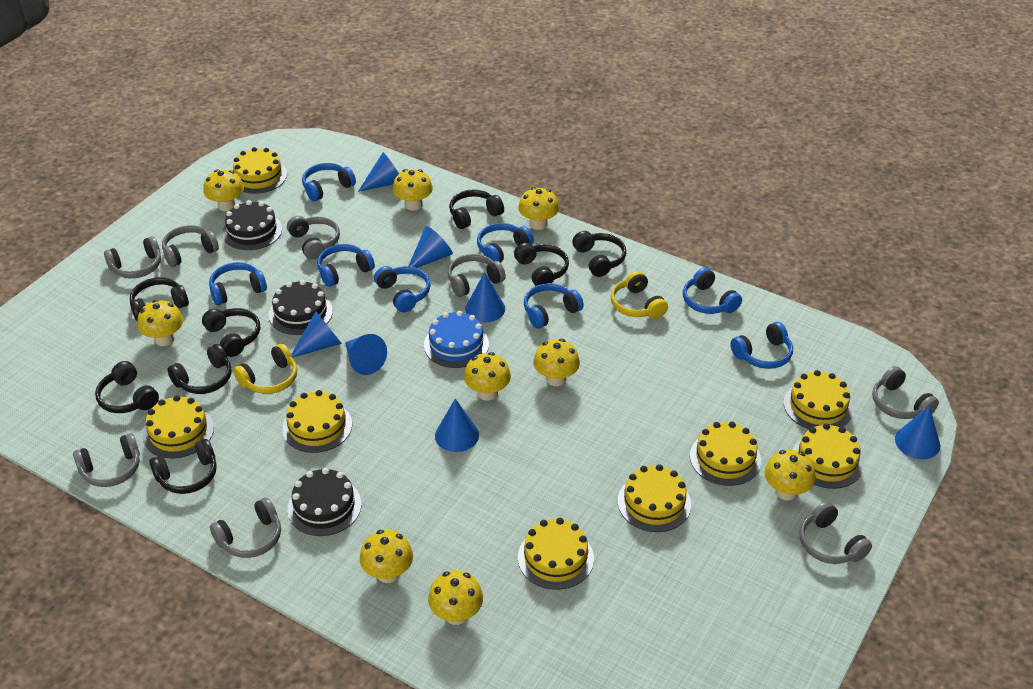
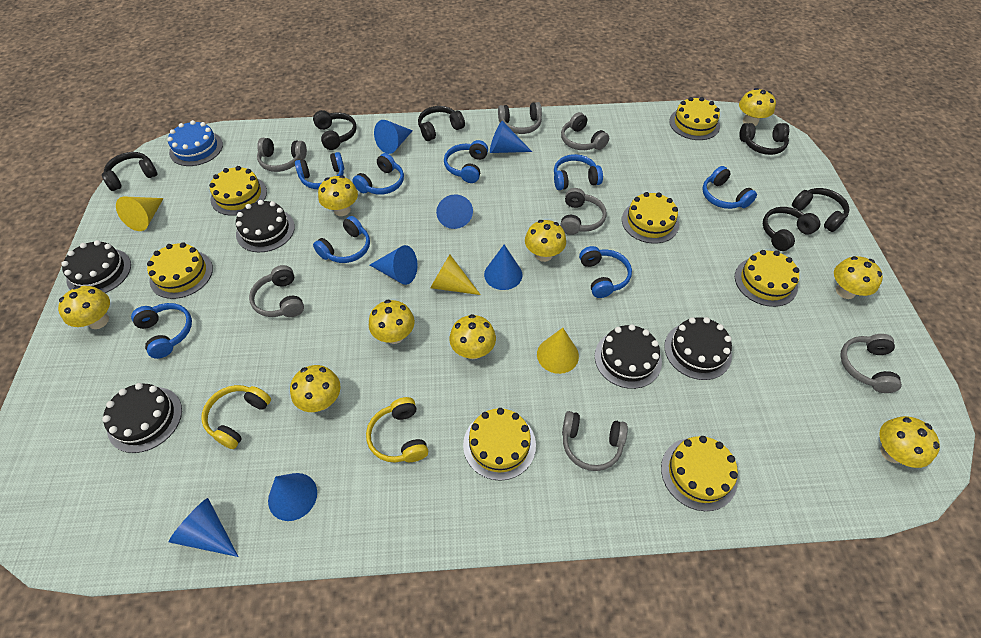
black cake: 3 -> 5
black headphones: 8 -> 6
grey headphones: 8 -> 7
yellow cake: 8 -> 7
yellow cone: 0 -> 3

